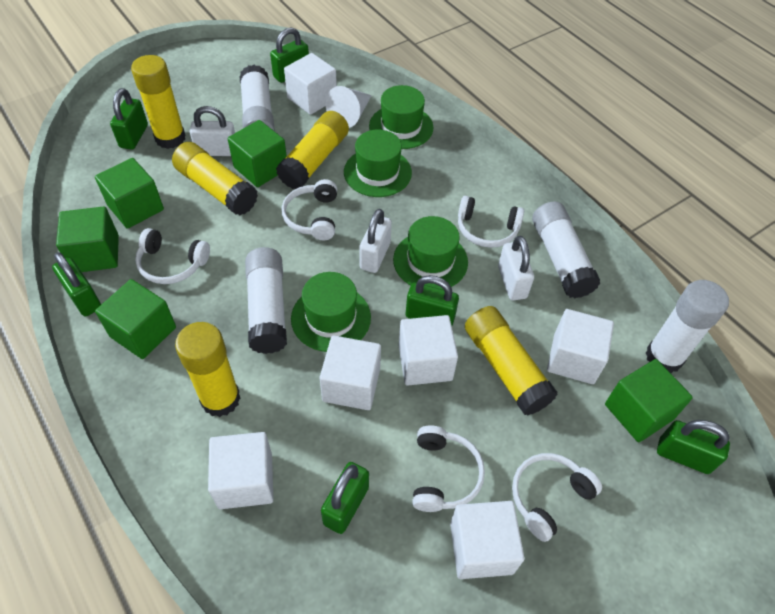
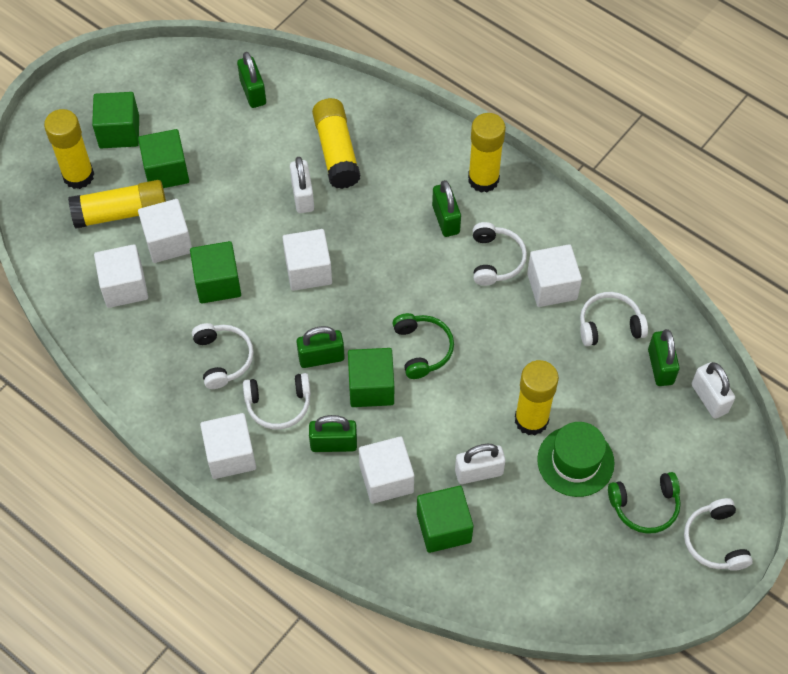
green hat: 4 -> 1
green headphones: 0 -> 2
green padlock: 6 -> 5
white cone: 1 -> 0
white glue stick: 4 -> 0

